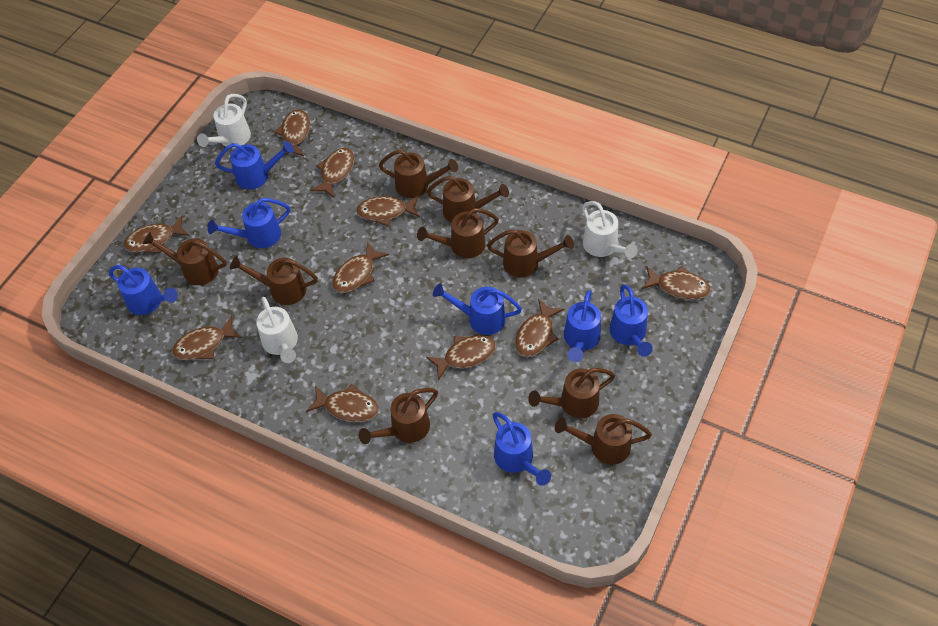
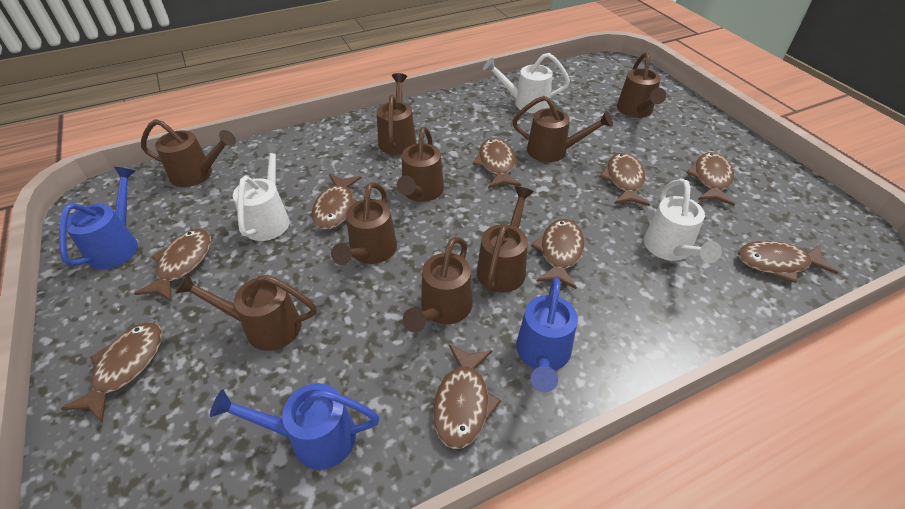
blue watering can: 7 -> 3
brown fish: 10 -> 9

